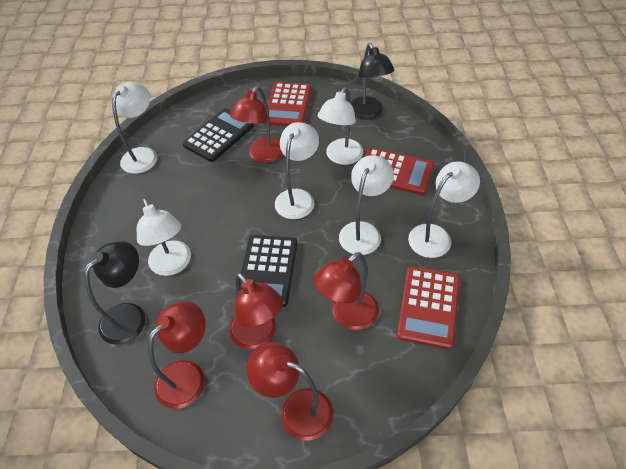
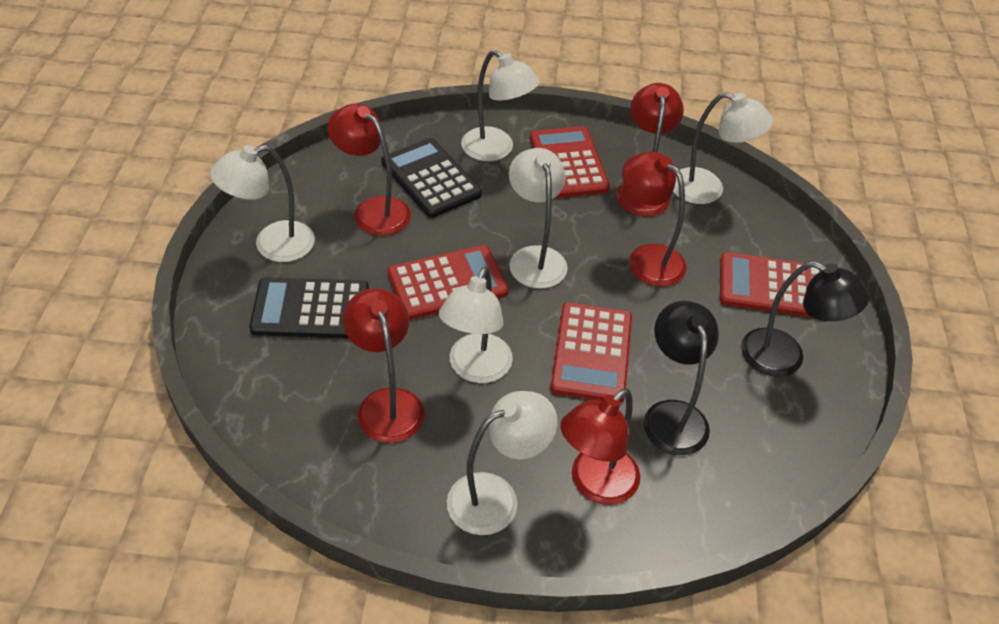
red calculator: 3 -> 4

